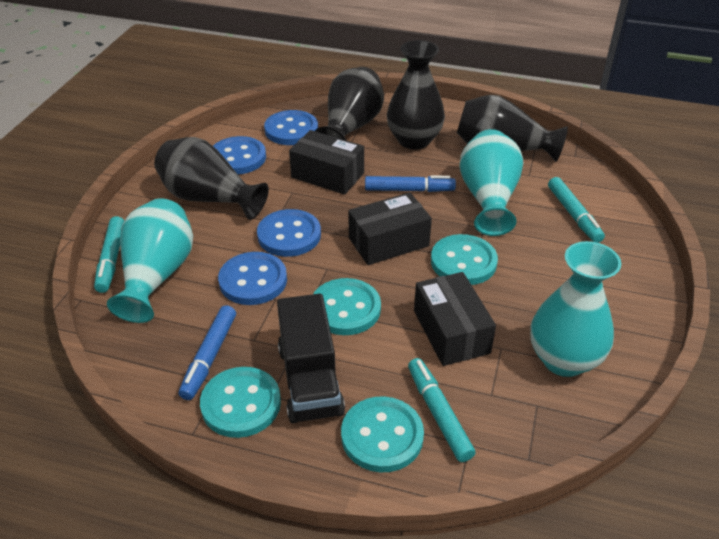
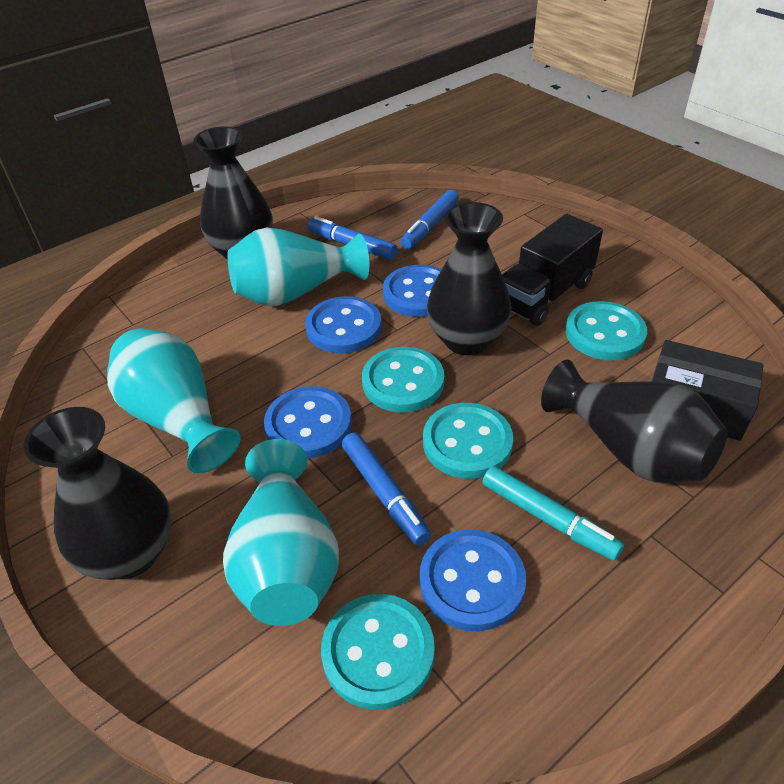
black box: 3 -> 1
blue marker: 2 -> 3
turquoise marker: 3 -> 1

